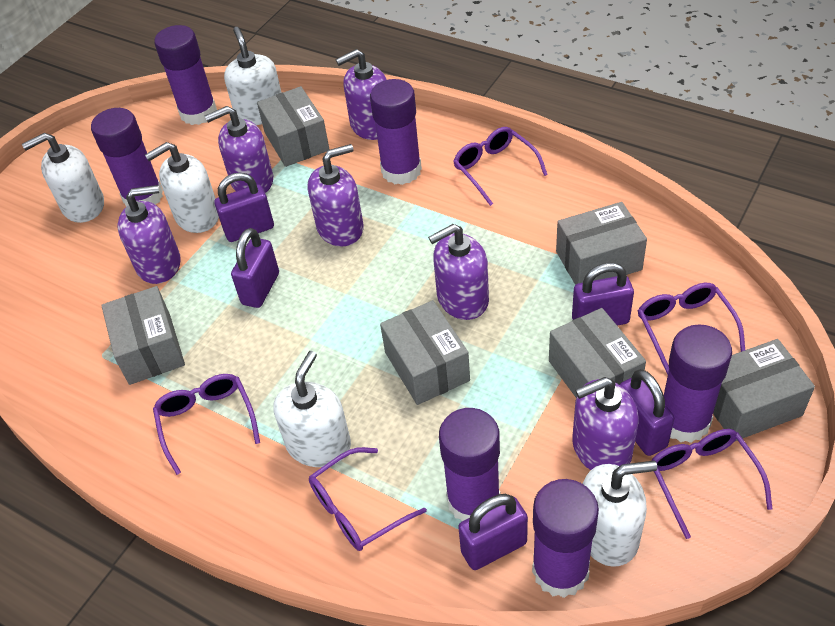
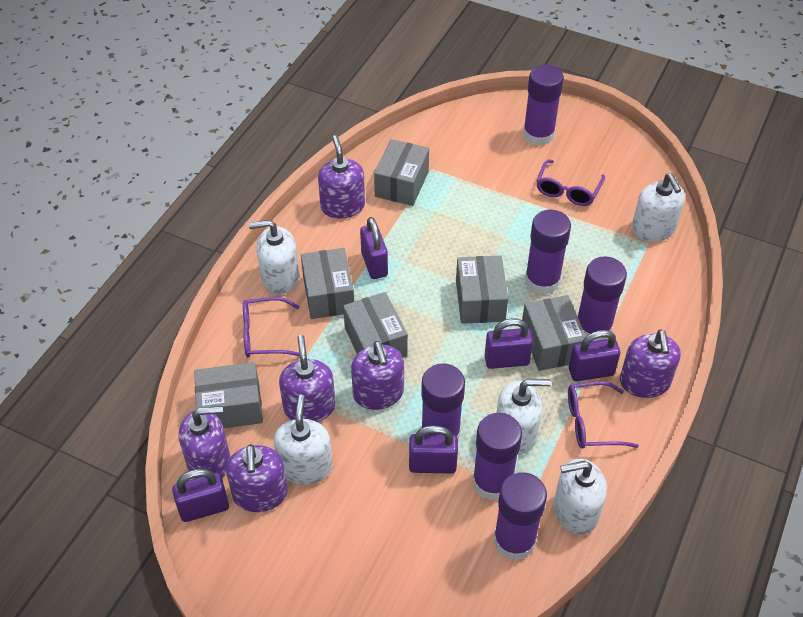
purple glasses: 5 -> 3

